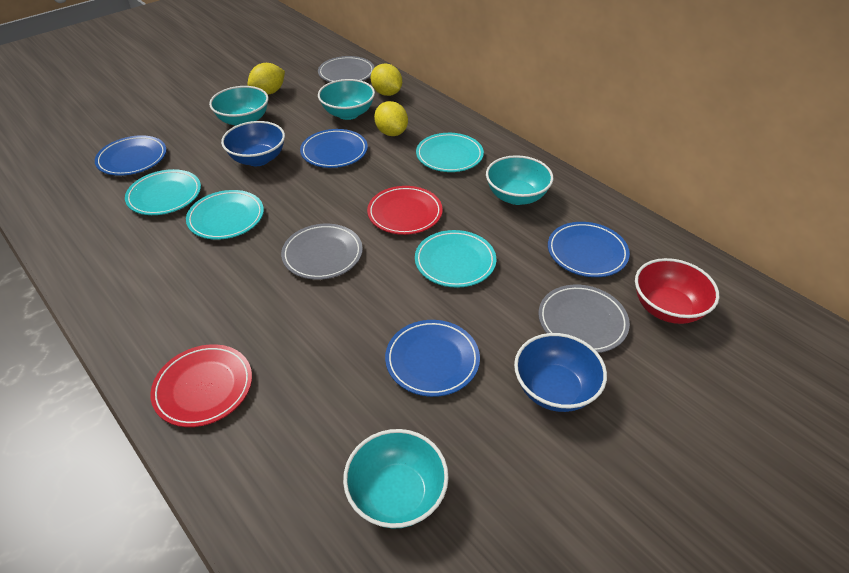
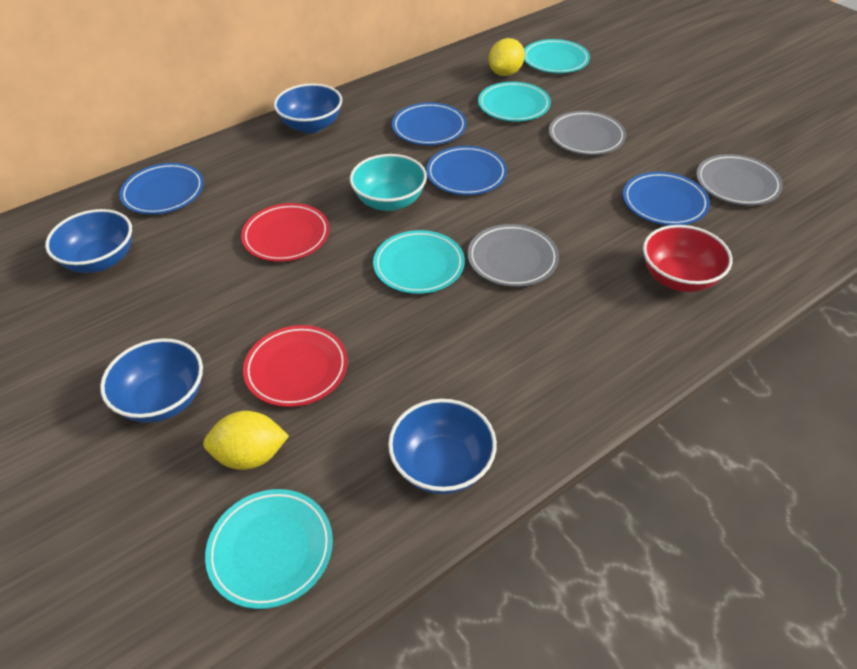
blue bowl: 2 -> 4
turquoise bowl: 4 -> 1
yellow lemon: 3 -> 2

